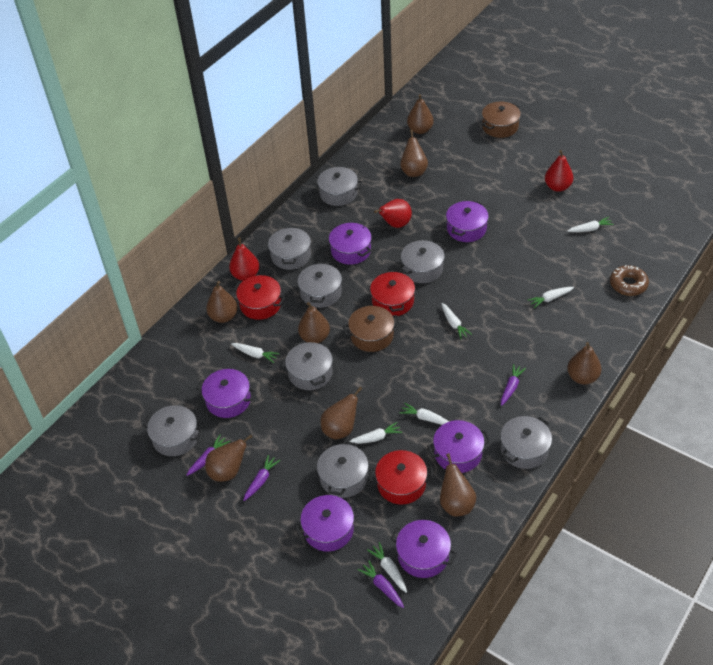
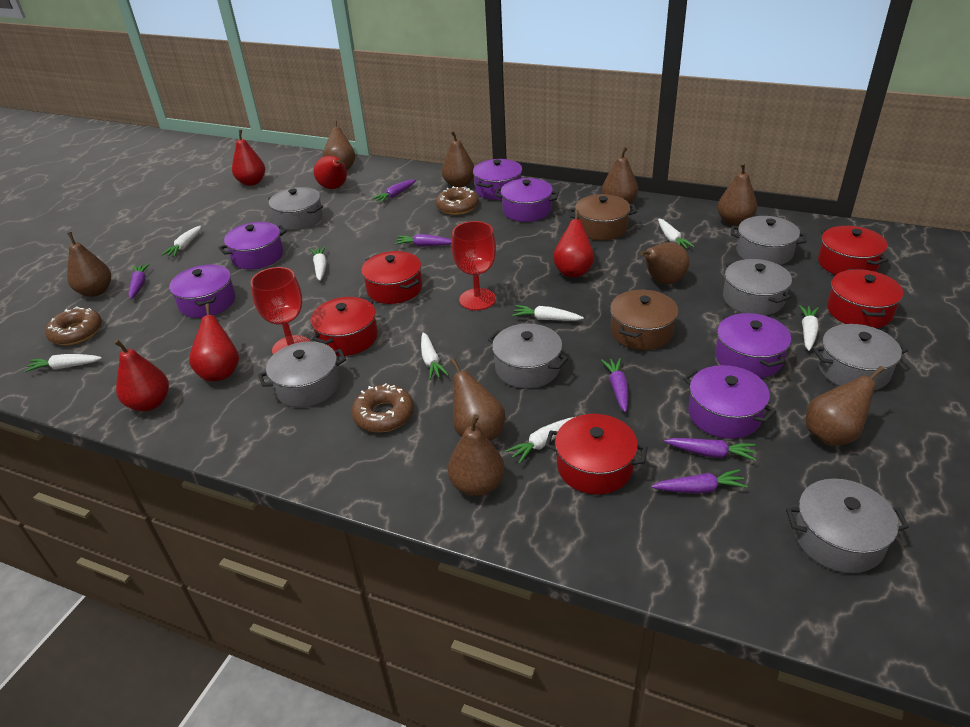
brown donut: 1 -> 3
brown pear: 8 -> 9
grey pot: 8 -> 7
purple carrot: 4 -> 6
red goblet: 0 -> 2
red pear: 3 -> 5
red pot: 3 -> 5
white carrot: 7 -> 8

